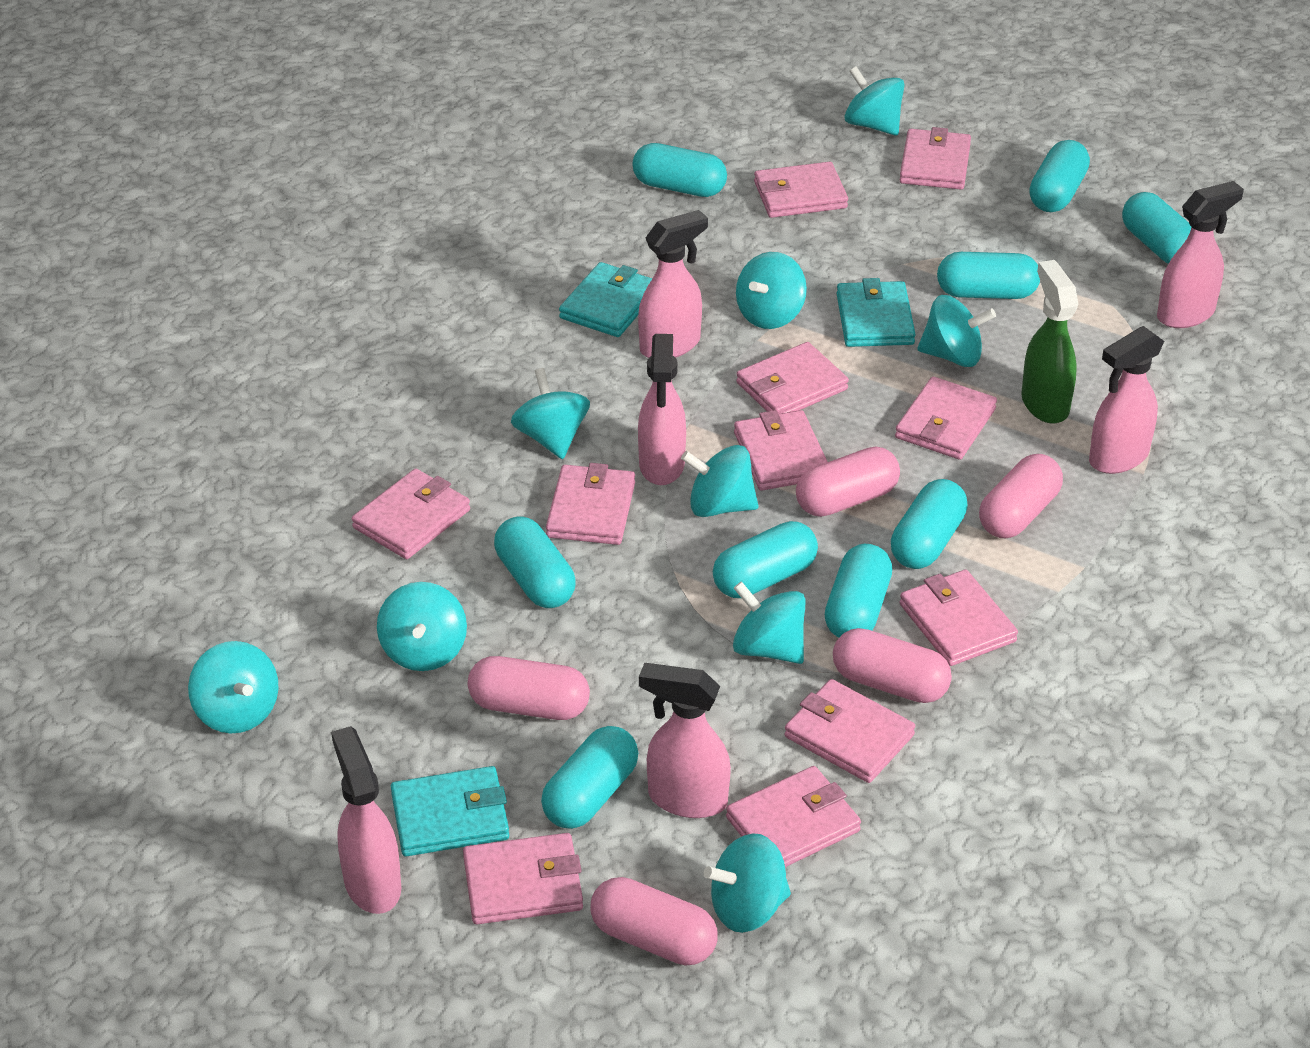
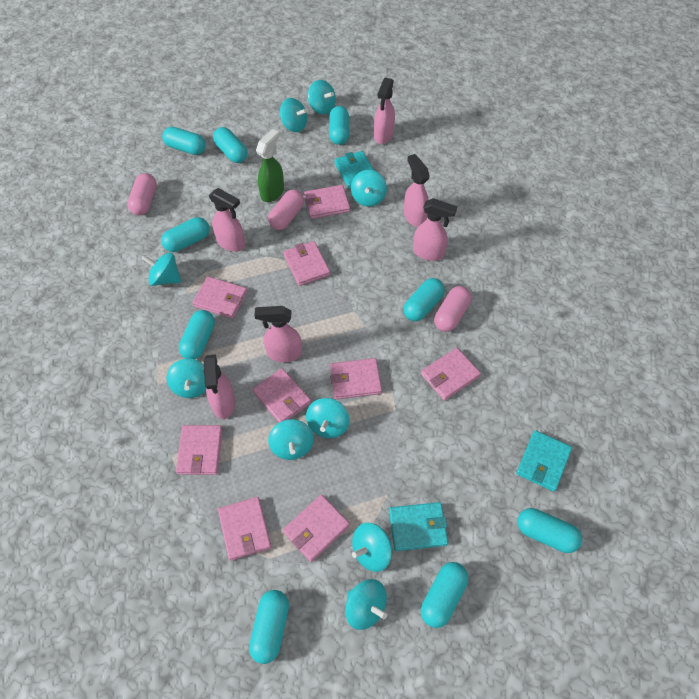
pink capsule: 5 -> 3
pink wallet: 11 -> 9

